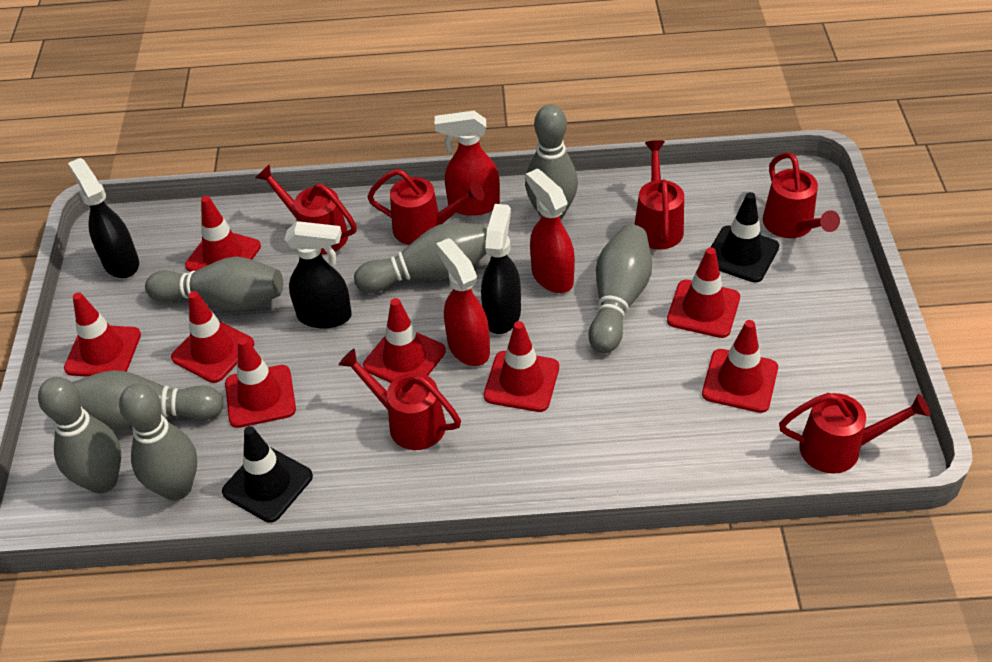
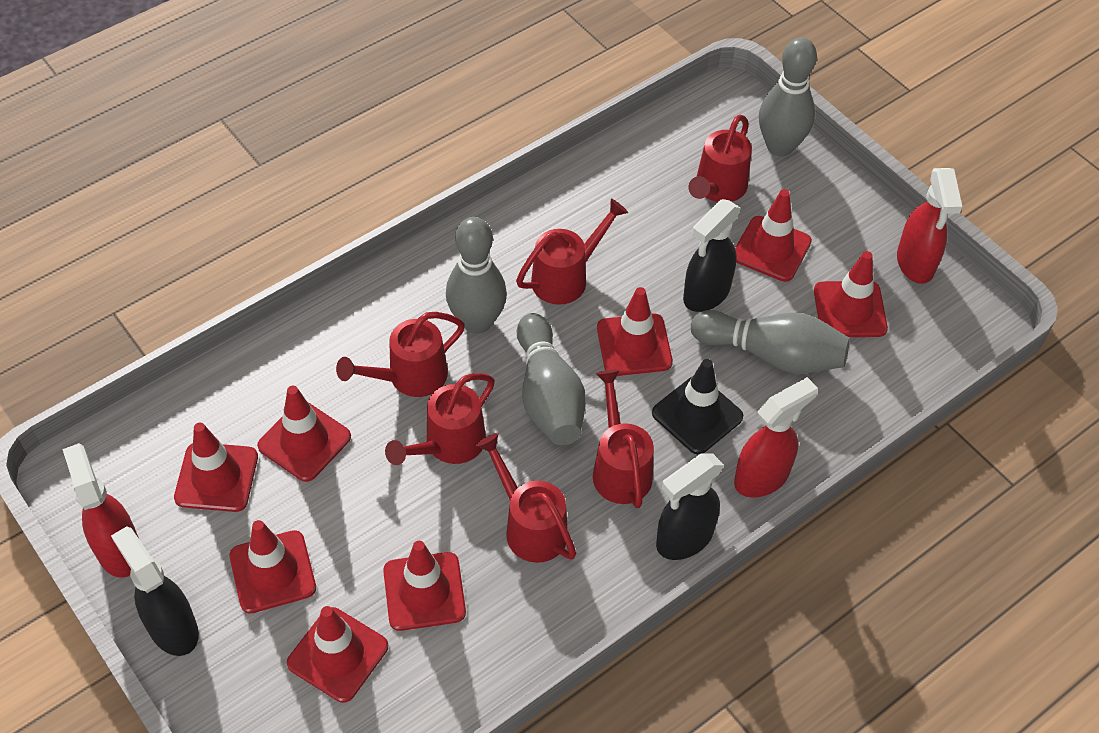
black traffic cone: 2 -> 1
grey bowling pin: 7 -> 4

